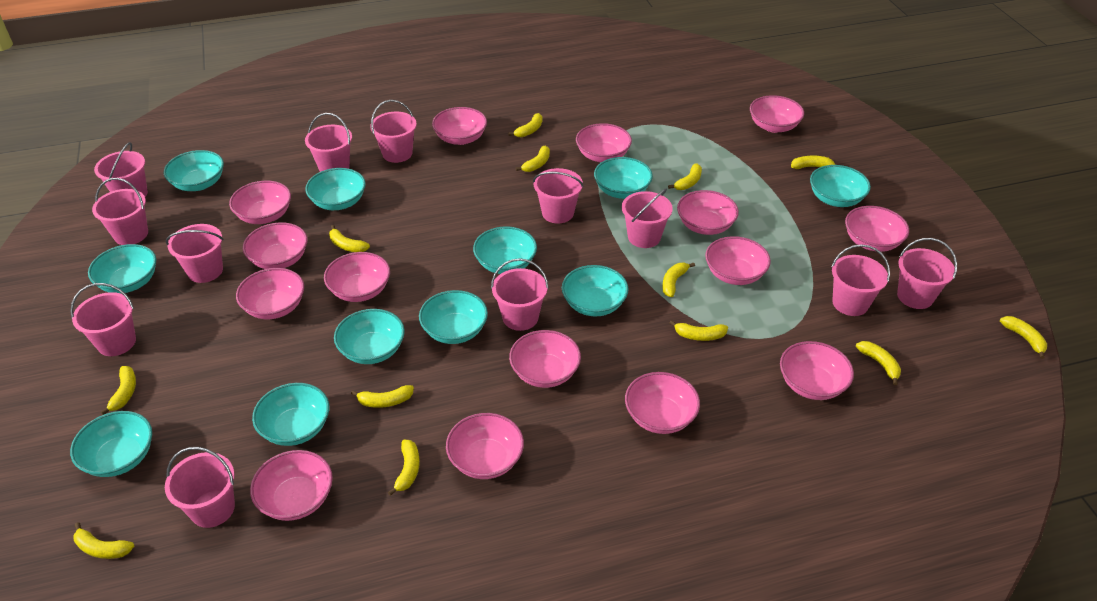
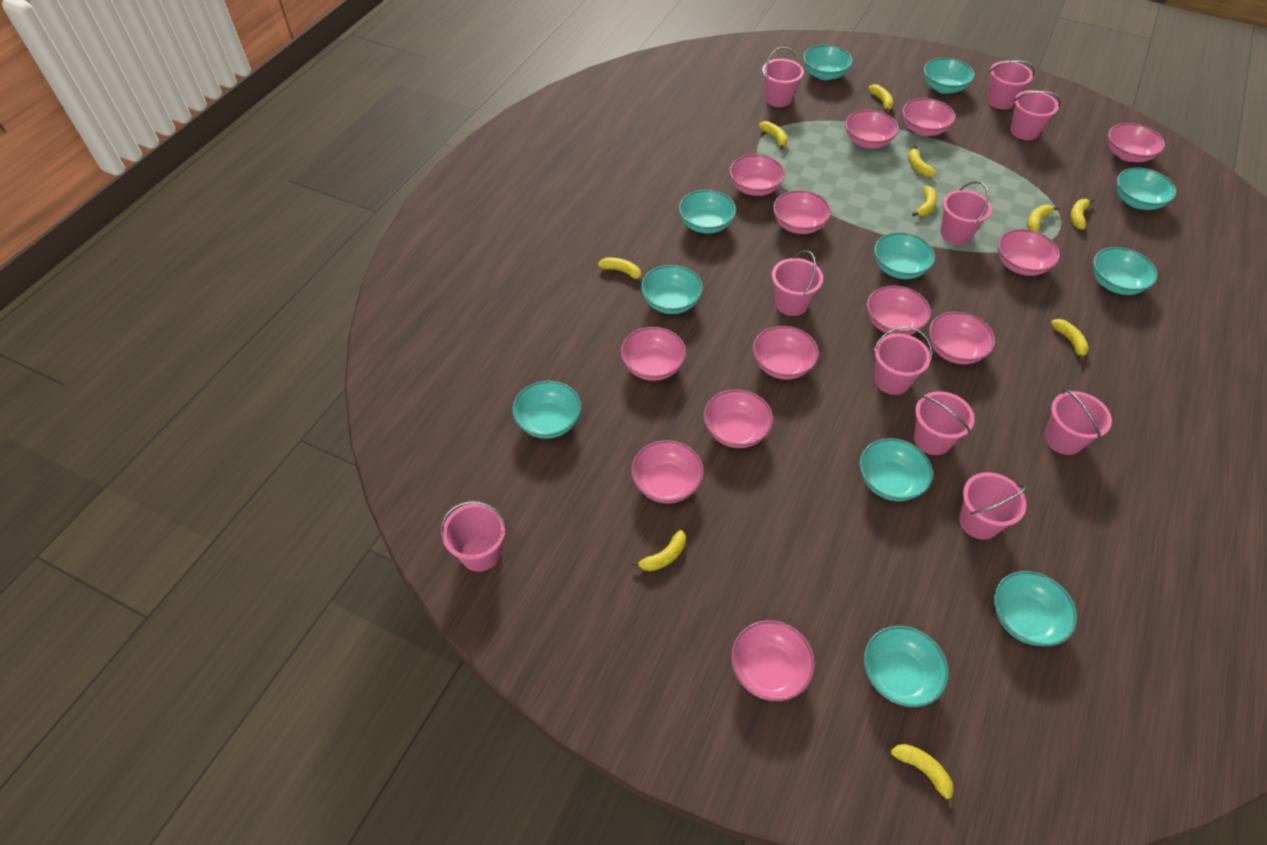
pink bowl: 15 -> 13
pink bucket: 12 -> 10
yellow banana: 13 -> 10

